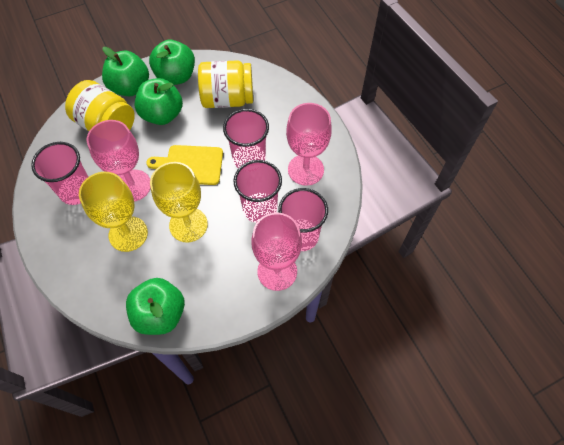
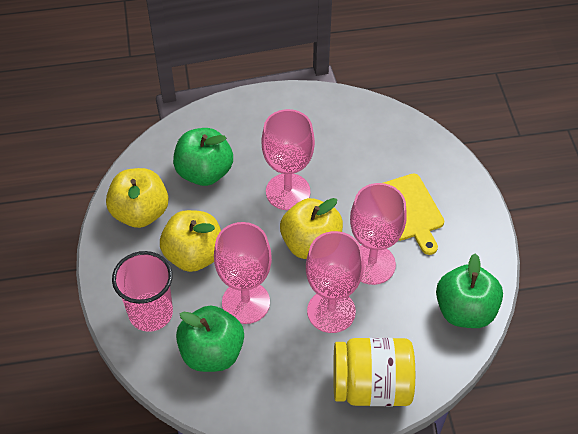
green apple: 4 -> 3
pink cup: 4 -> 1
pink goblet: 3 -> 4
yellow apple: 0 -> 3
yellow goblet: 2 -> 0
yellow jar: 2 -> 1

